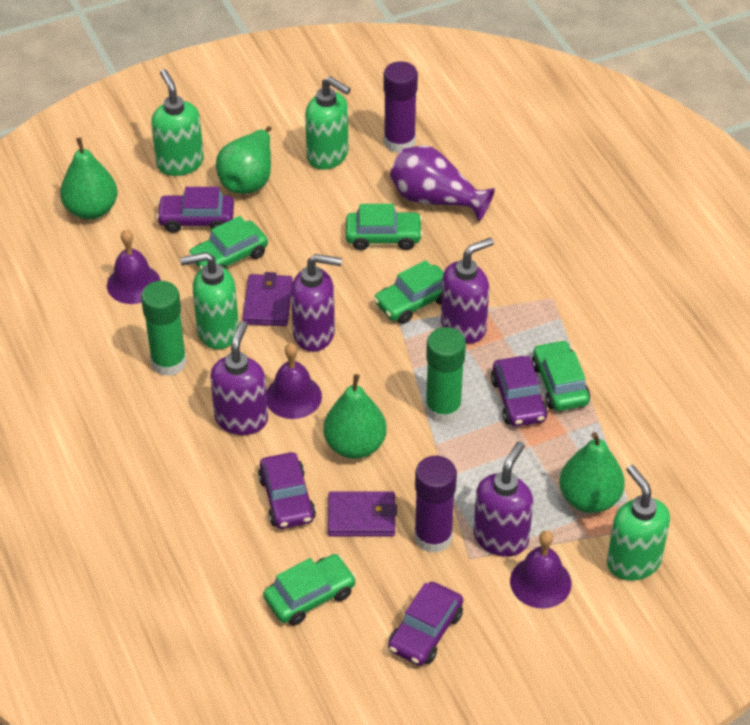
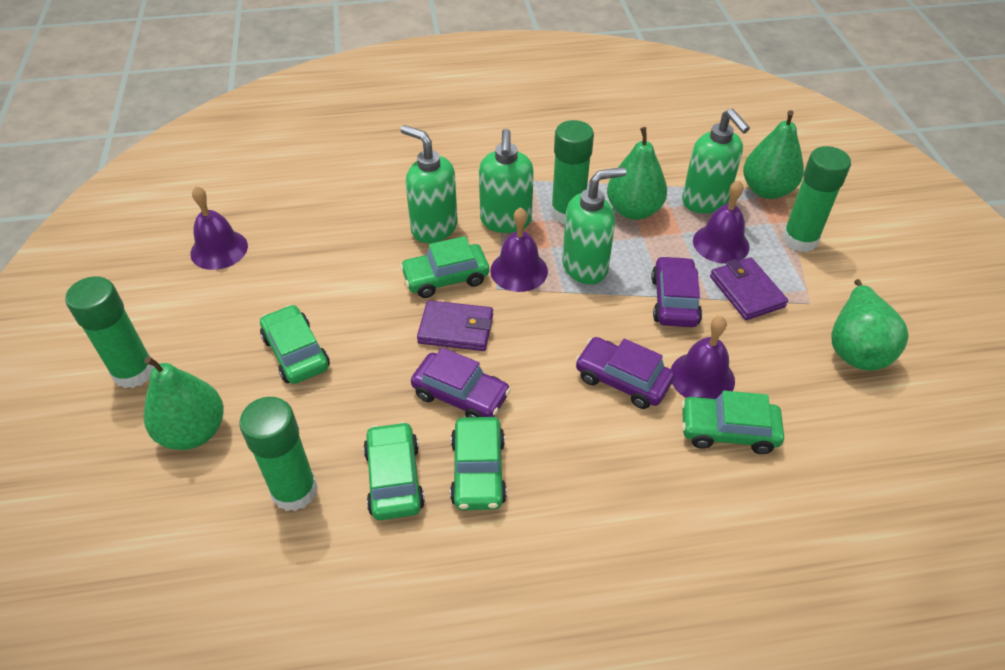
green glue stick: 2 -> 4
purple bell: 3 -> 4
purple car: 4 -> 3
purple glue stick: 2 -> 0
purple soap dispenser: 4 -> 0
purple vase: 1 -> 0

